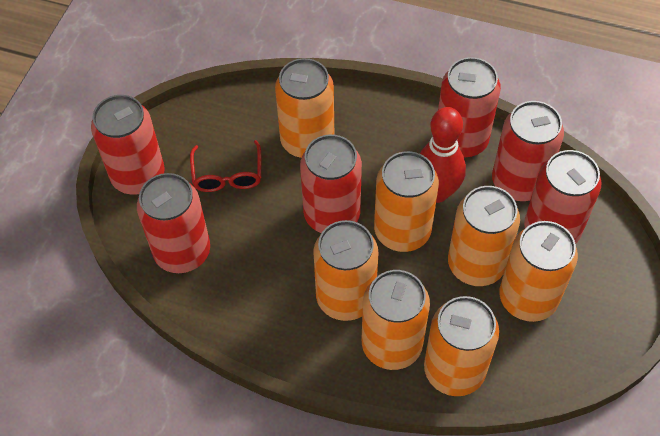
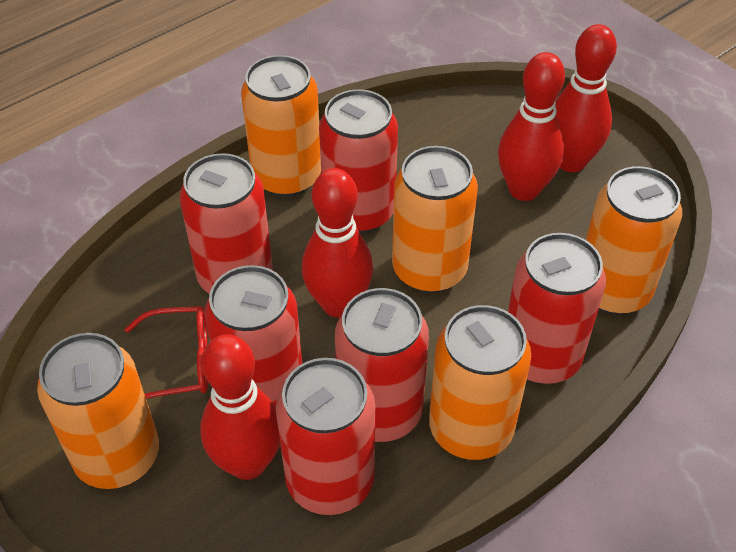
orange can: 7 -> 5
red bowling pin: 1 -> 4

